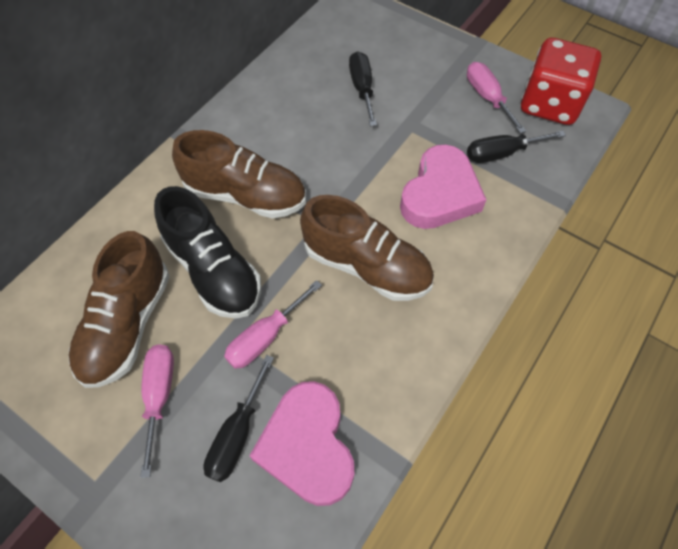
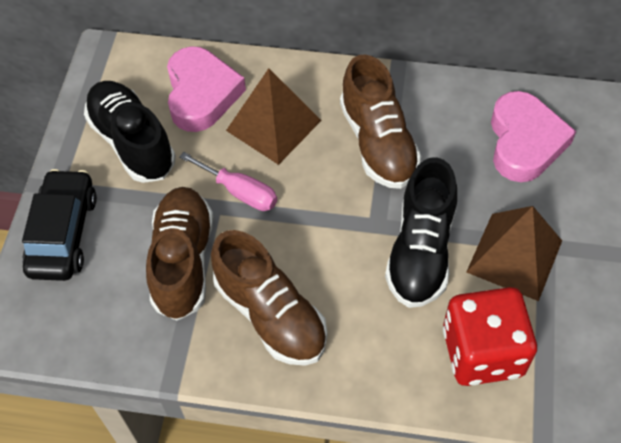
black car: 0 -> 1
black screwdriver: 3 -> 0
black shoe: 1 -> 2
brown pyramid: 0 -> 2
pink screwdriver: 3 -> 1

